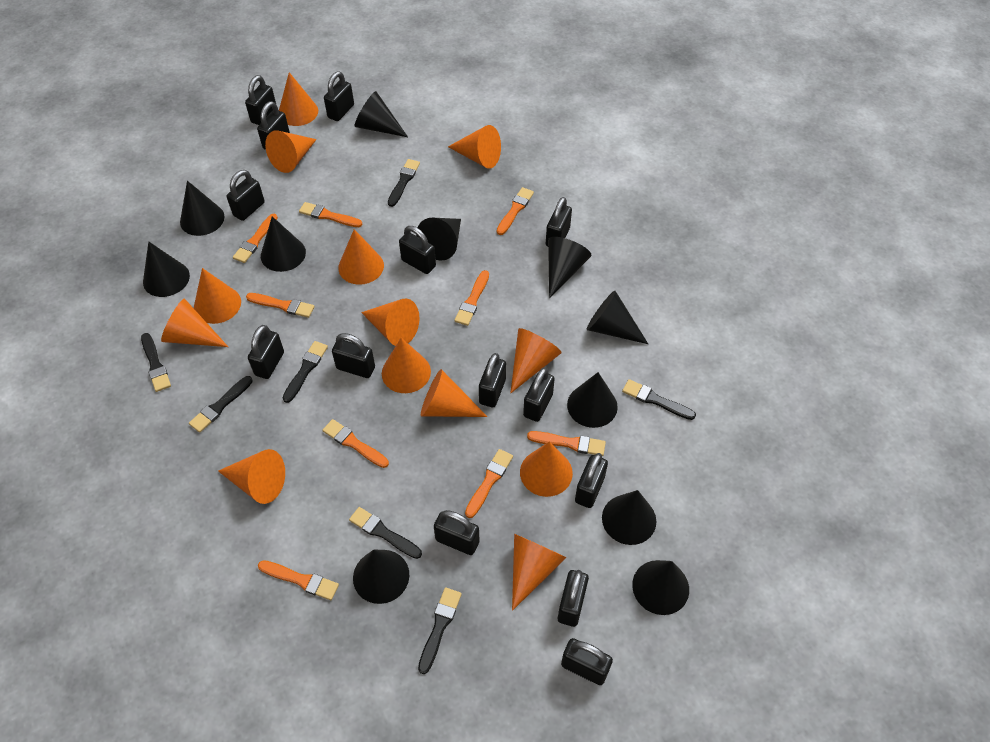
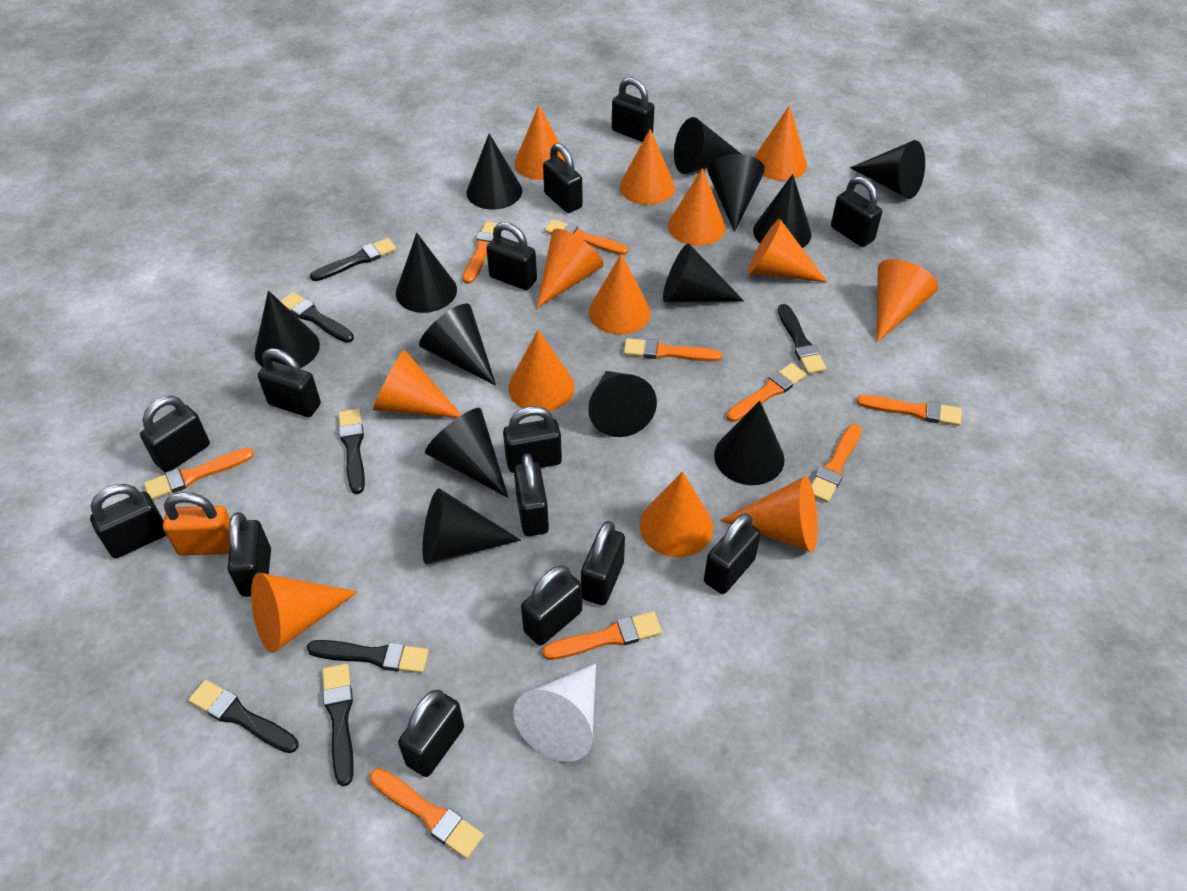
black cone: 11 -> 13
orange padlock: 0 -> 1
white cone: 0 -> 1

